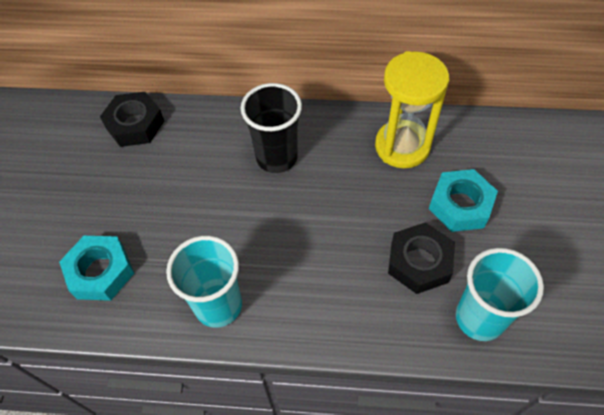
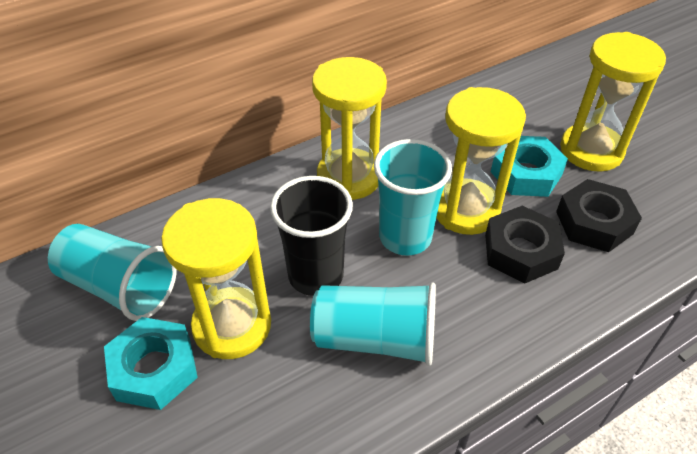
turquoise cup: 2 -> 3
yellow hourglass: 1 -> 4

